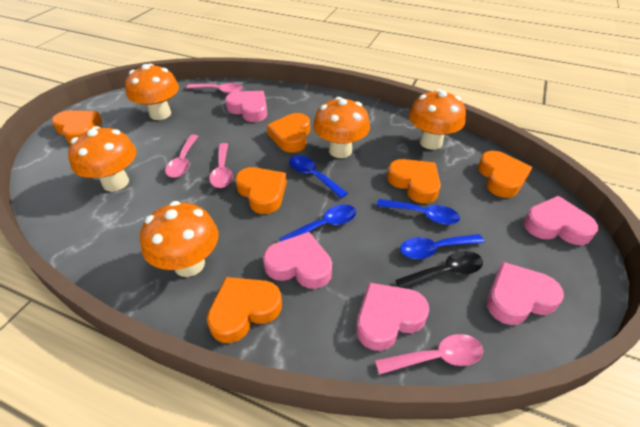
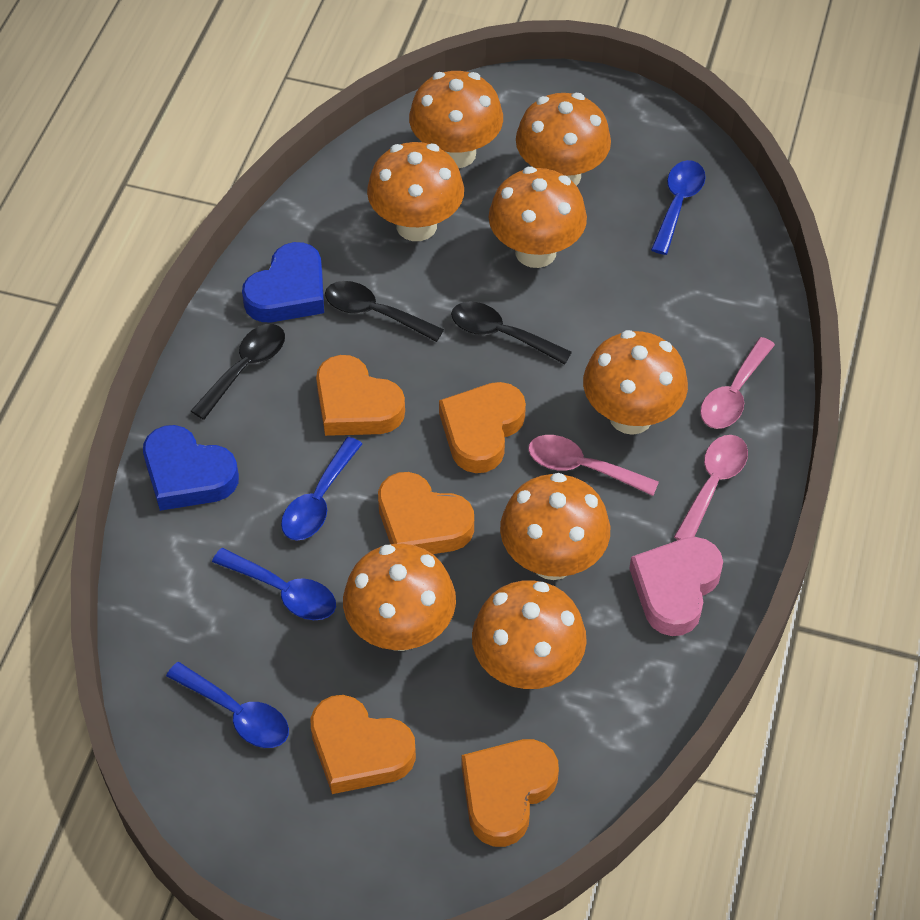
black spoon: 1 -> 3
blue heart: 0 -> 2
orange heart: 6 -> 5
orange mushroom: 5 -> 8
pink heart: 5 -> 1
pink spoon: 4 -> 3

